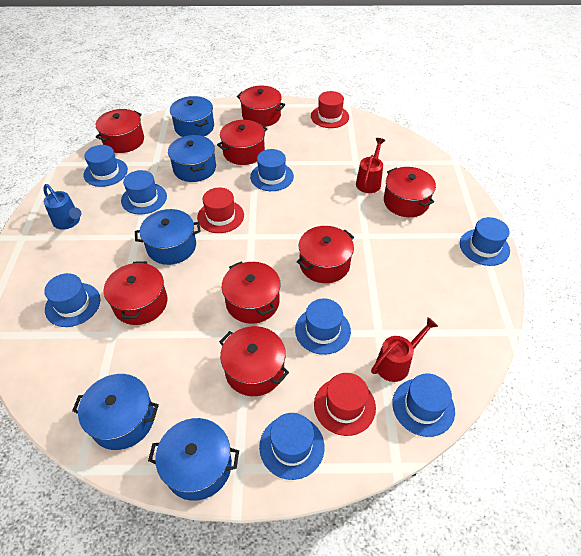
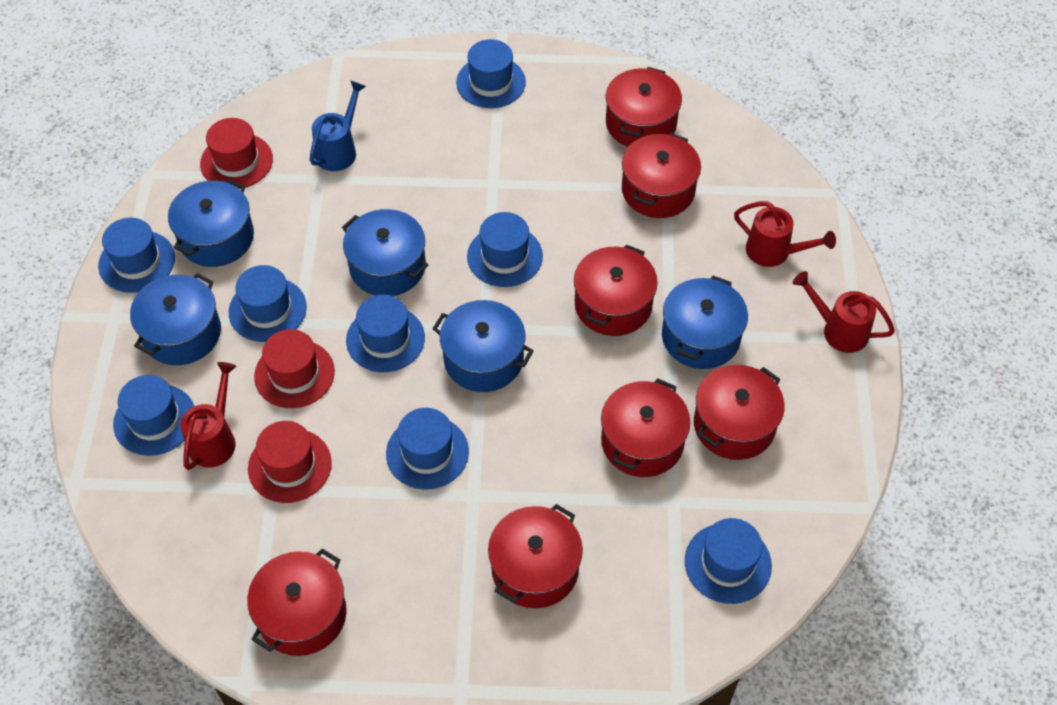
red pot: 8 -> 7
red watering can: 2 -> 3

